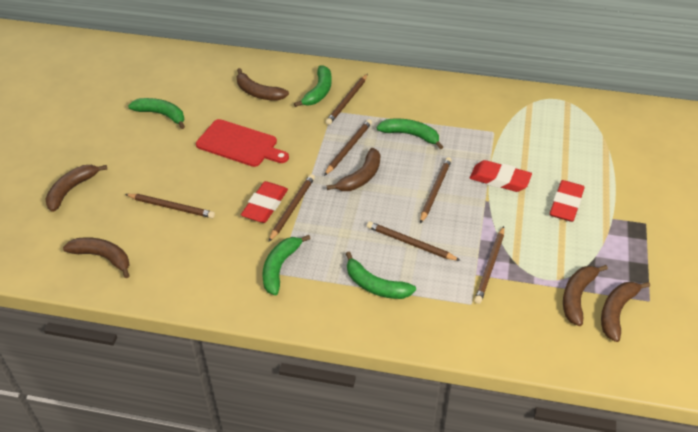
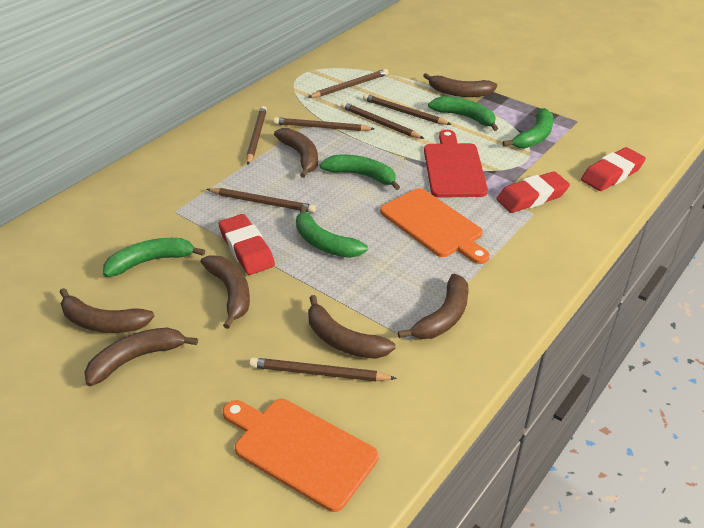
brown banana: 6 -> 7
orange cutting board: 0 -> 2

